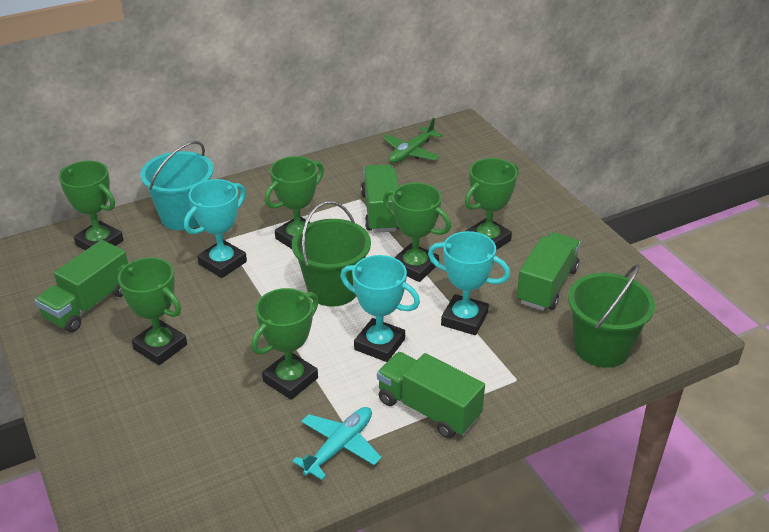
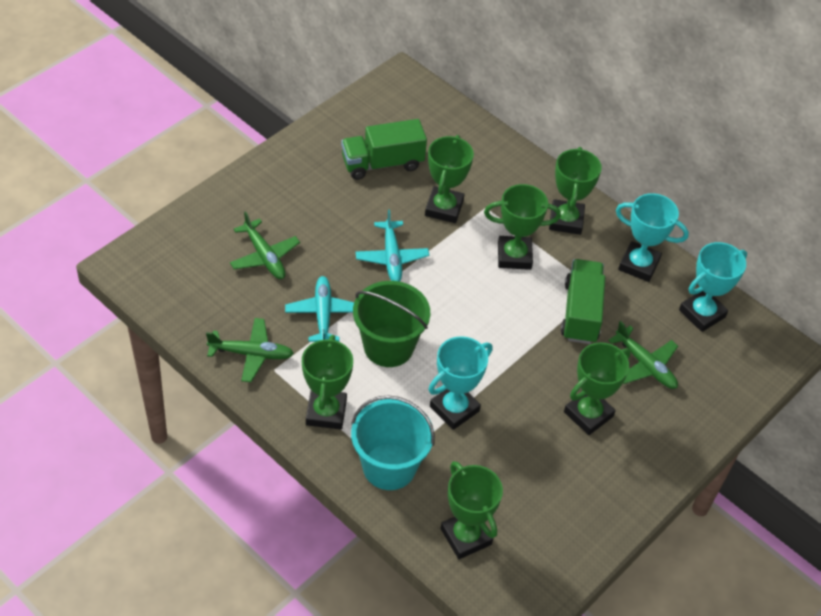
green bucket: 2 -> 1
green plane: 1 -> 3
green truck: 4 -> 2
turquoise plane: 1 -> 2

